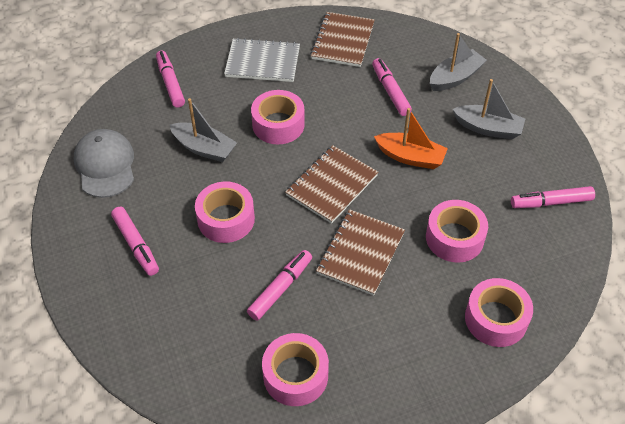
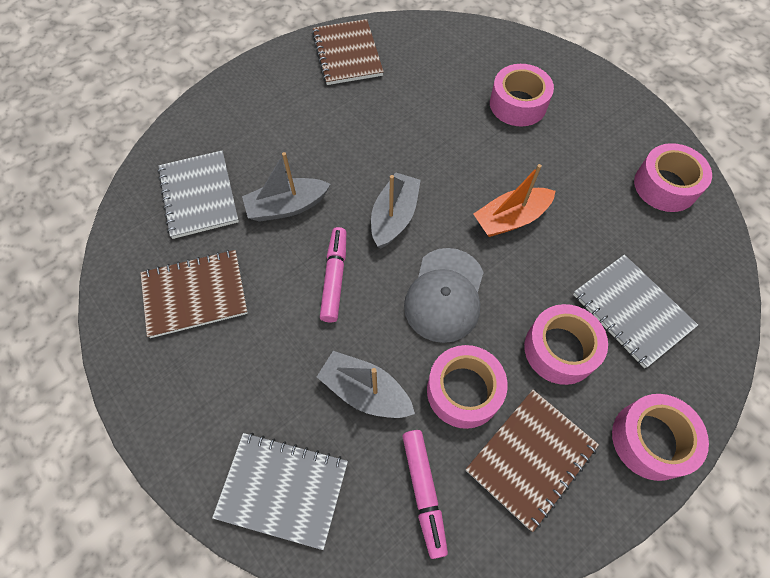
grey notebook: 1 -> 3
pink marker: 5 -> 2

